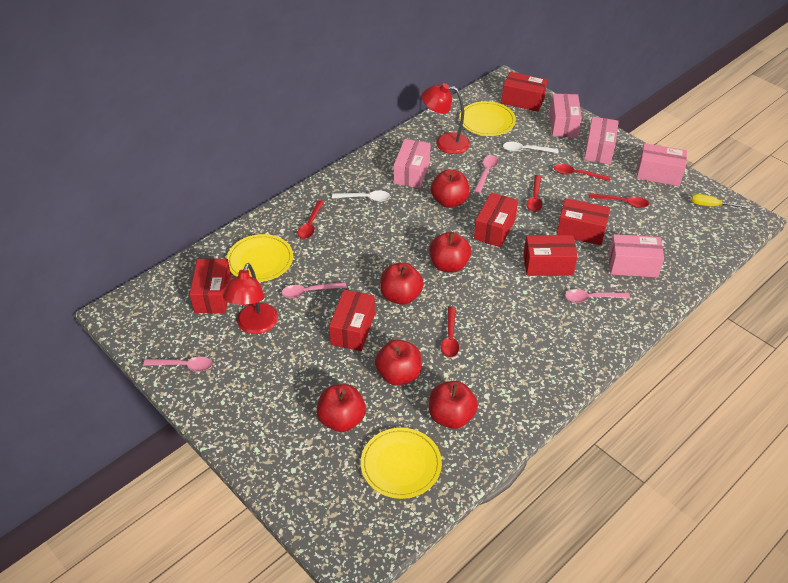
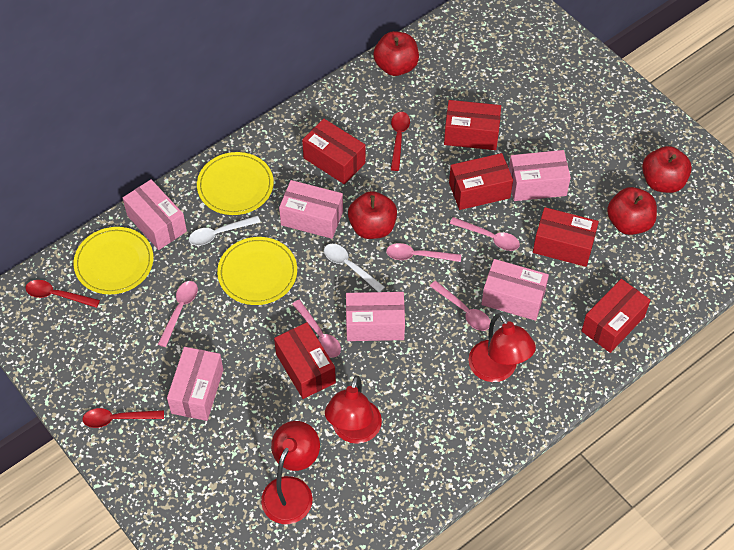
pink box: 5 -> 6
pink spoon: 4 -> 5
red apple: 6 -> 4
red lamp: 2 -> 3
red spoon: 5 -> 3
yellow screwdriver: 1 -> 0

